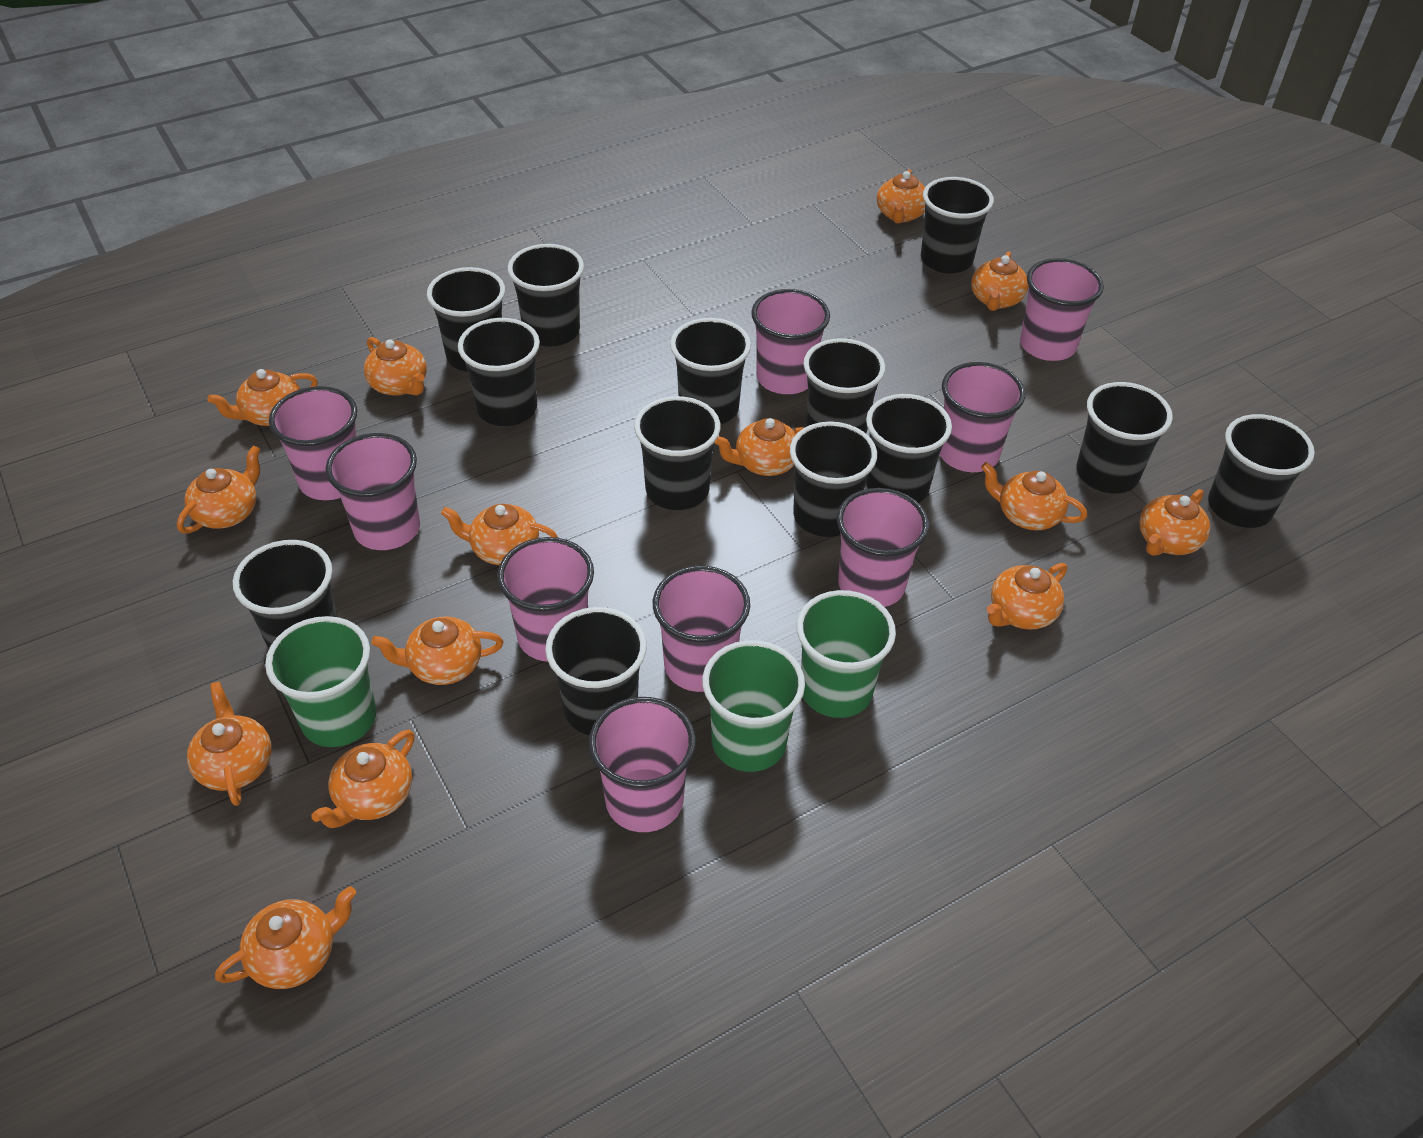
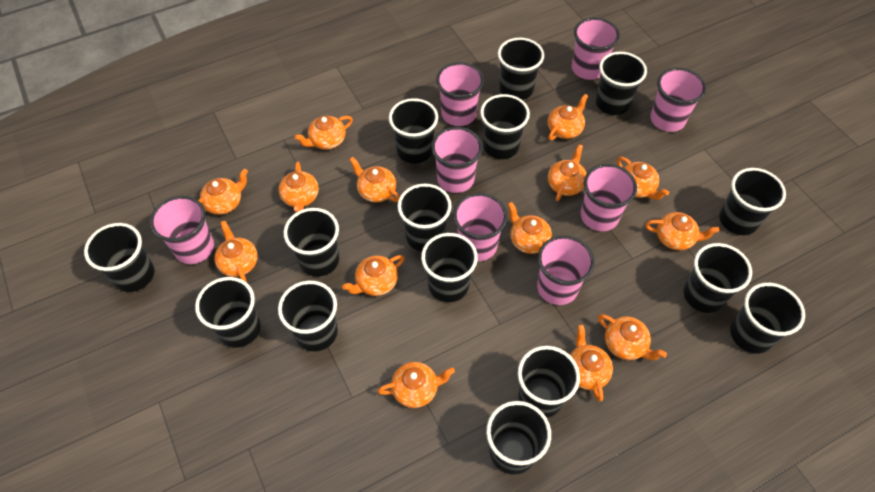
black cup: 13 -> 15
green cup: 3 -> 0
pink cup: 9 -> 8

